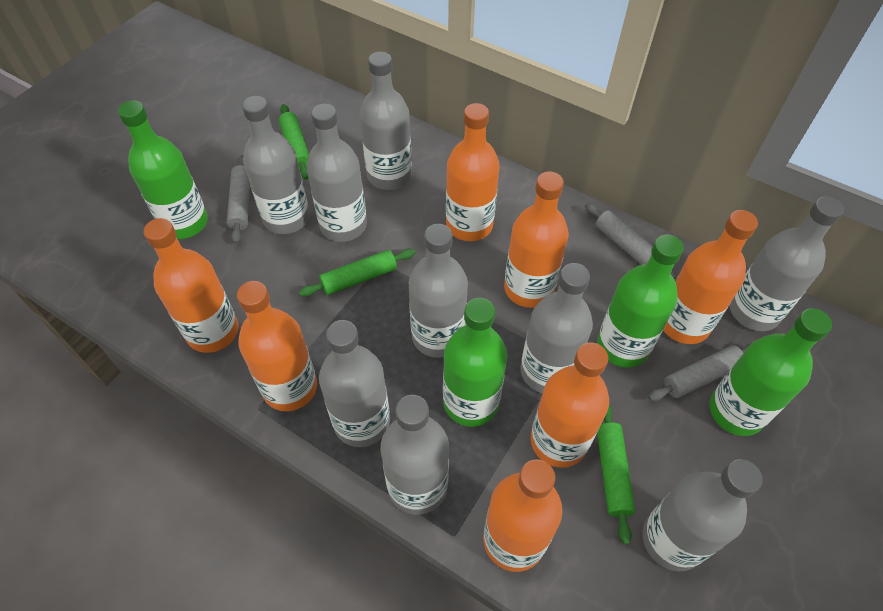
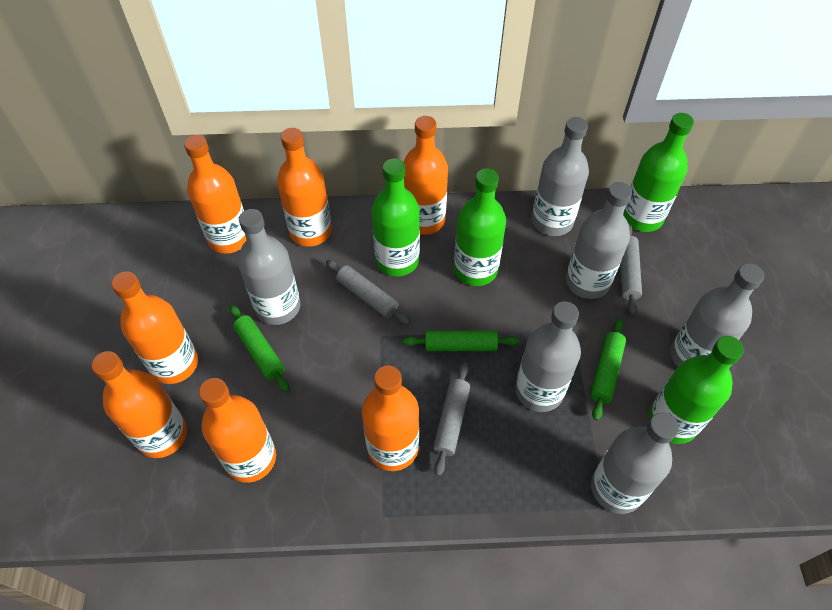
grey bottle: 9 -> 6

